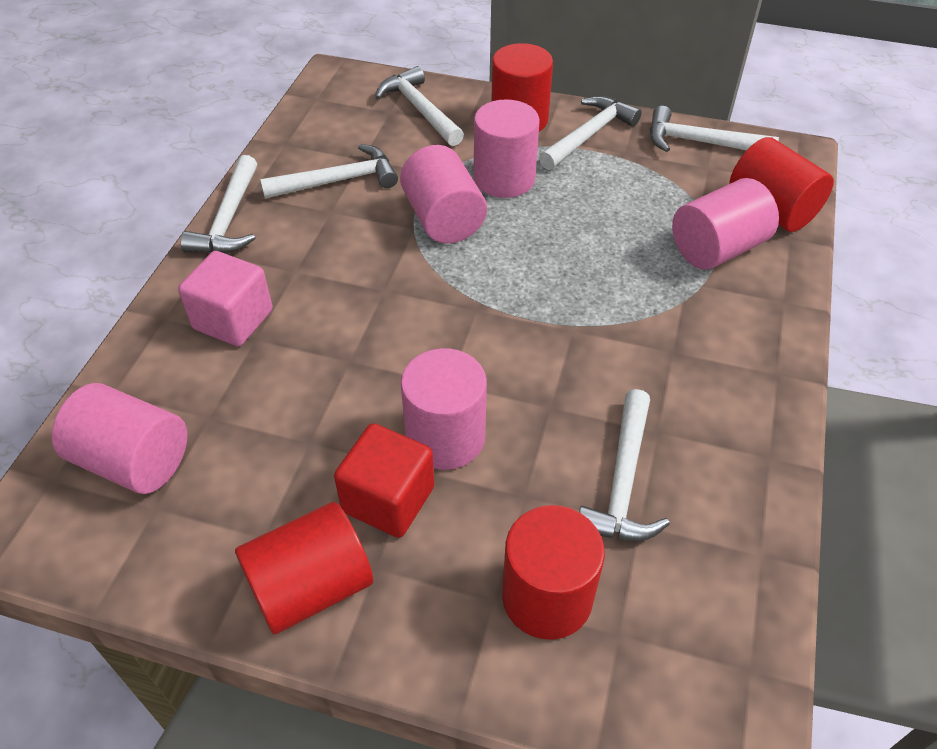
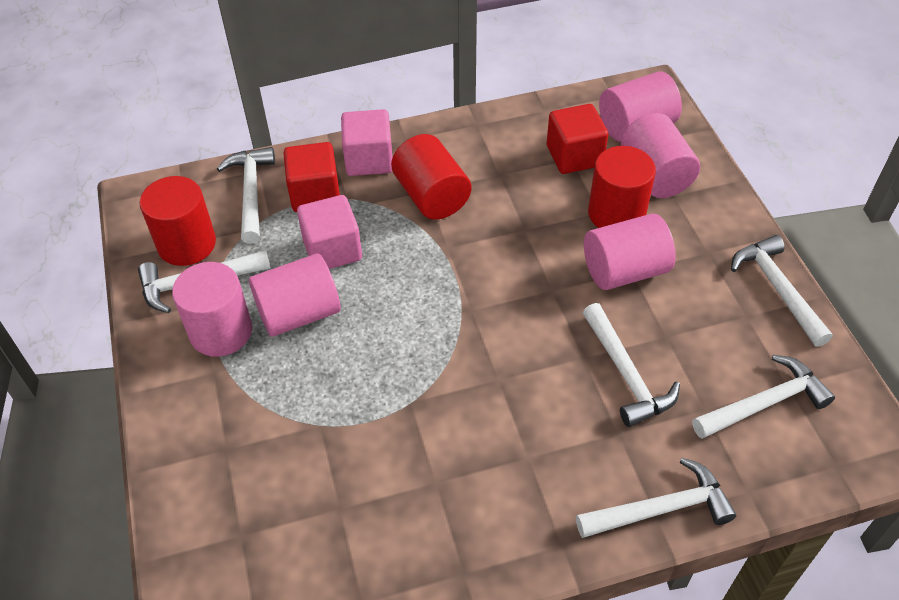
pink cube: 1 -> 2
red cube: 1 -> 2
red cylinder: 4 -> 3

